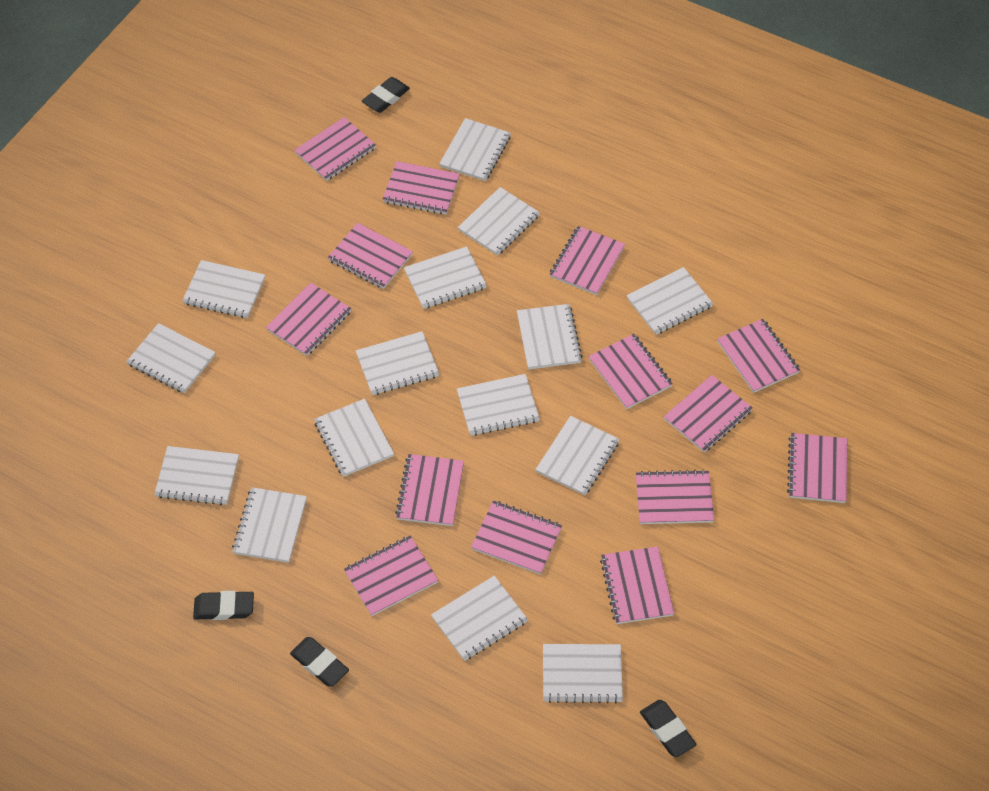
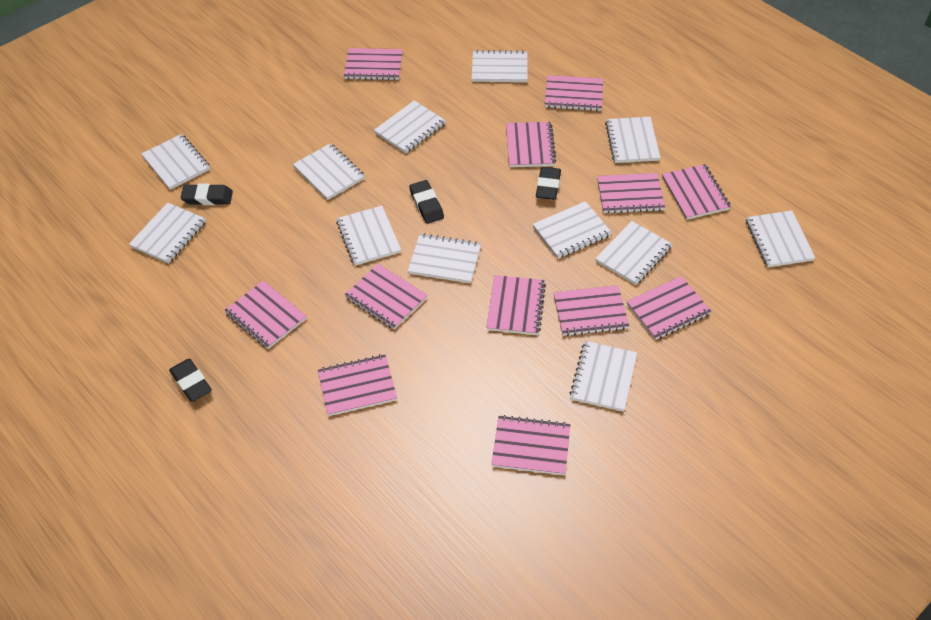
pink notebook: 14 -> 12
white notebook: 15 -> 12

